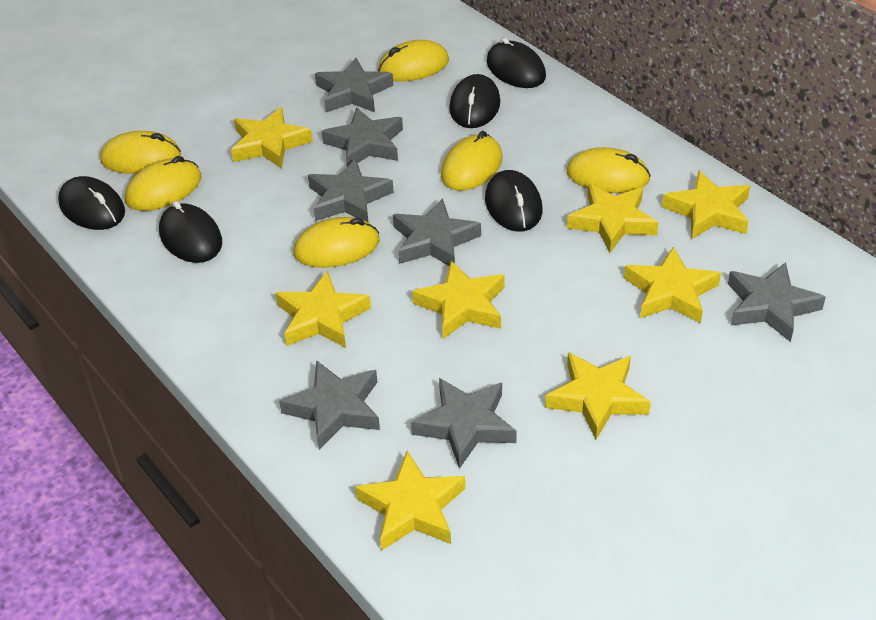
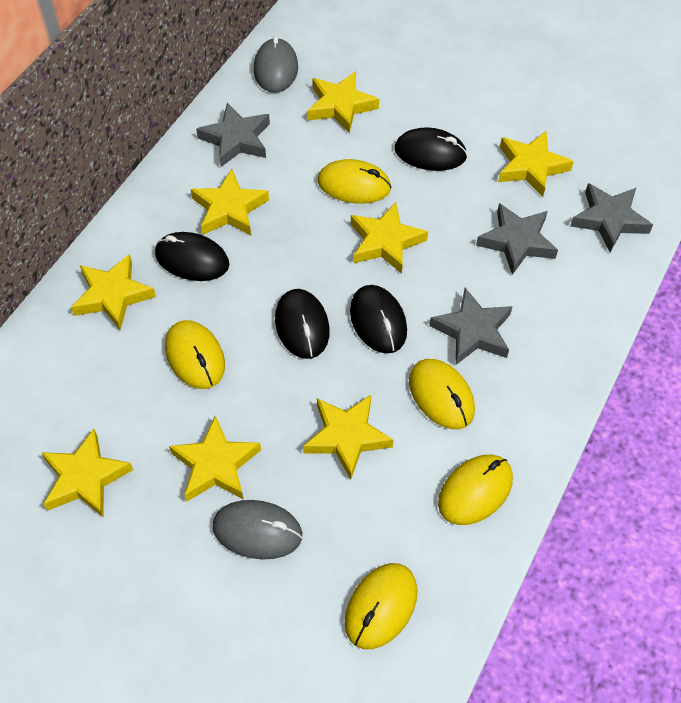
black mouse: 5 -> 4
grey mouse: 0 -> 2
grey star: 7 -> 4
yellow mouse: 6 -> 5

